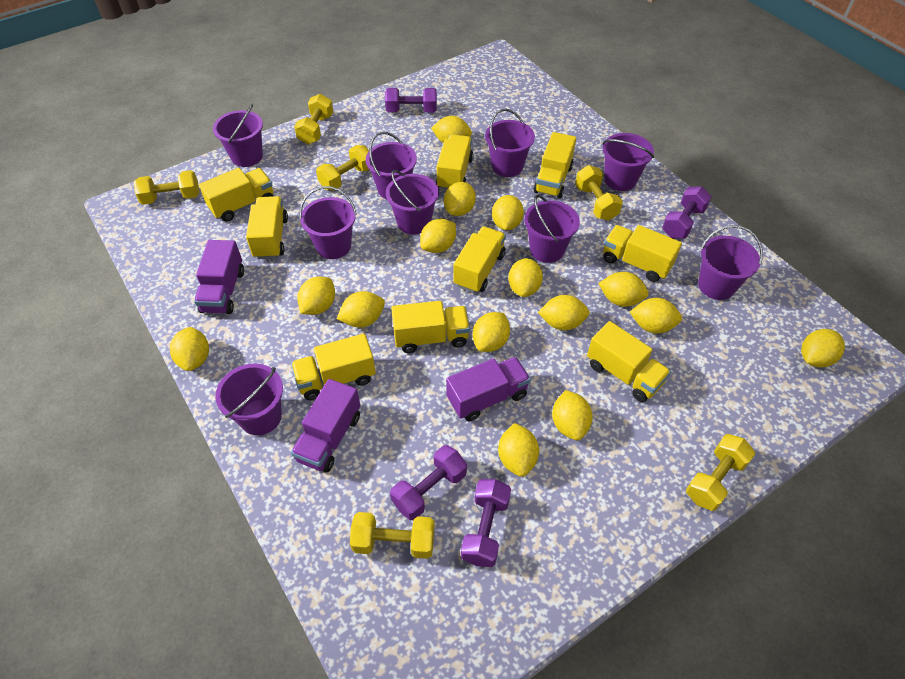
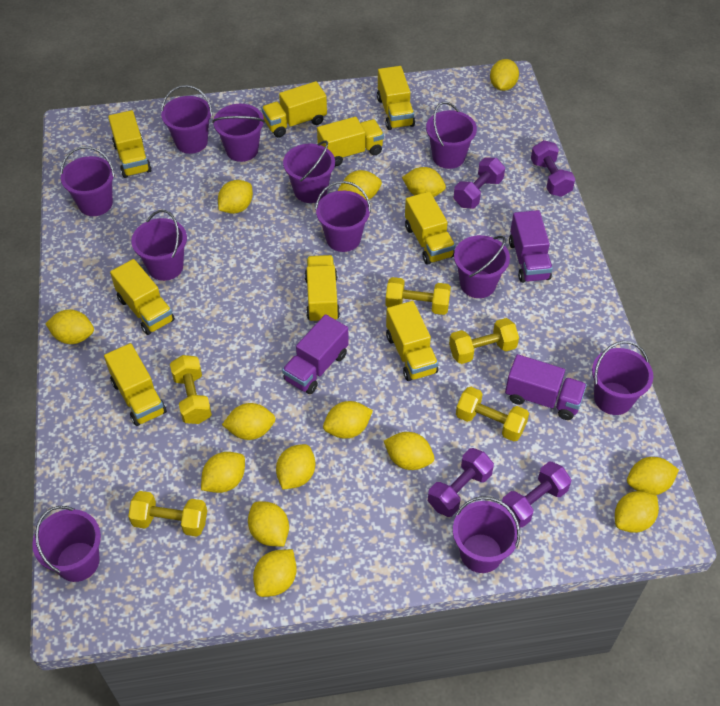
purple bucket: 9 -> 11
yellow dumbbell: 6 -> 5
yellow lemon: 15 -> 14

